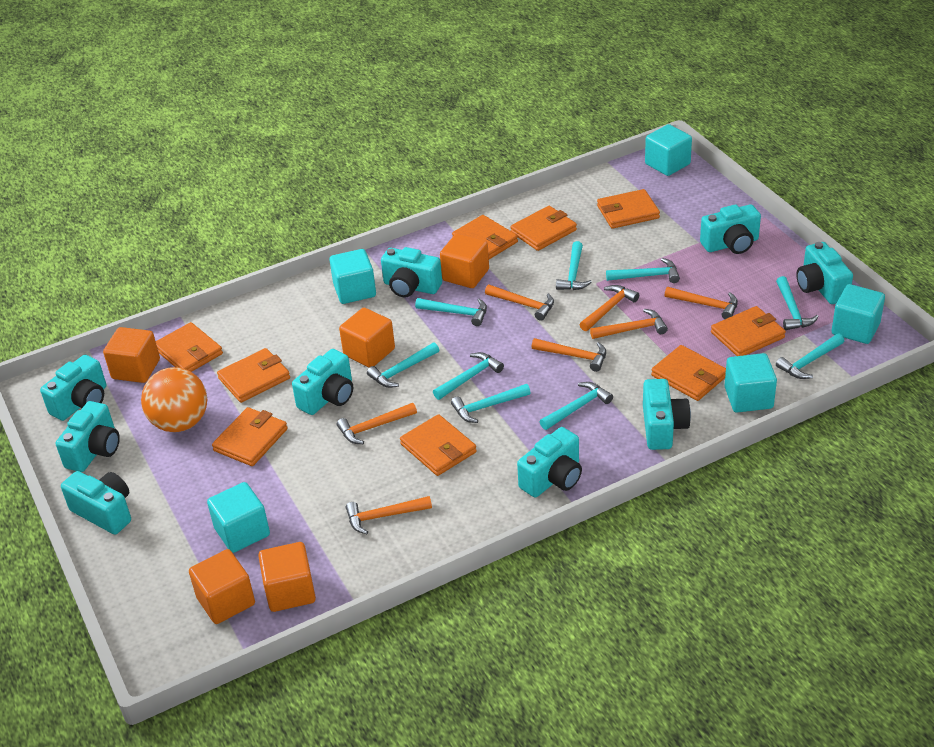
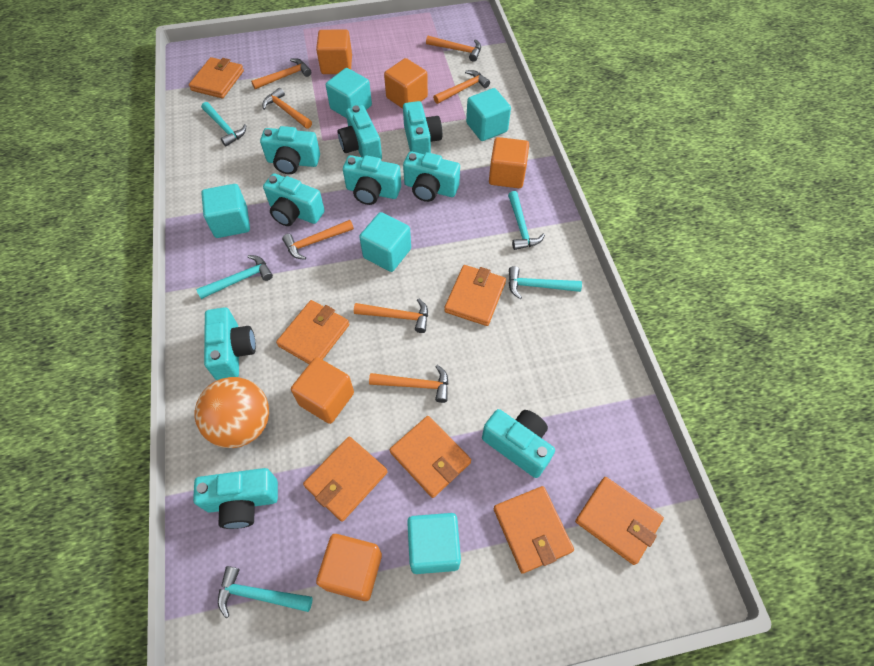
orange wallet: 9 -> 7
turquoise hammer: 9 -> 5

